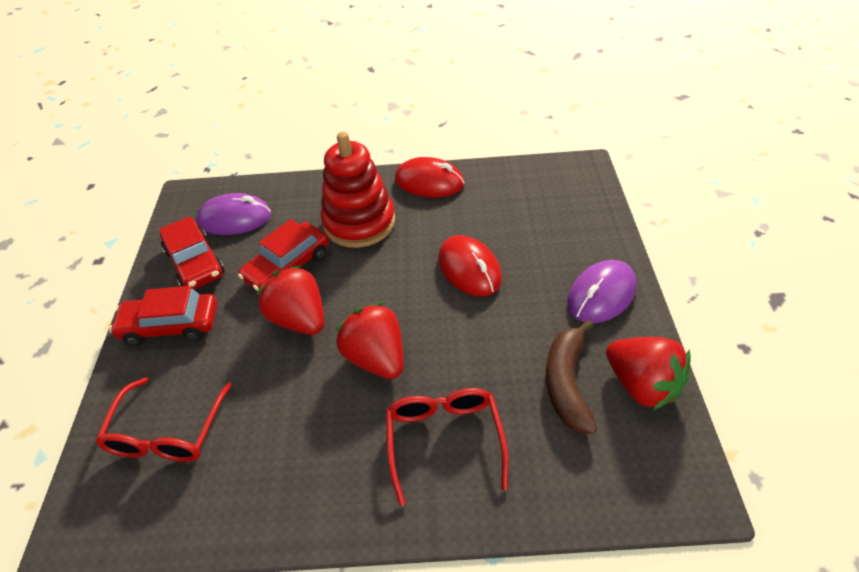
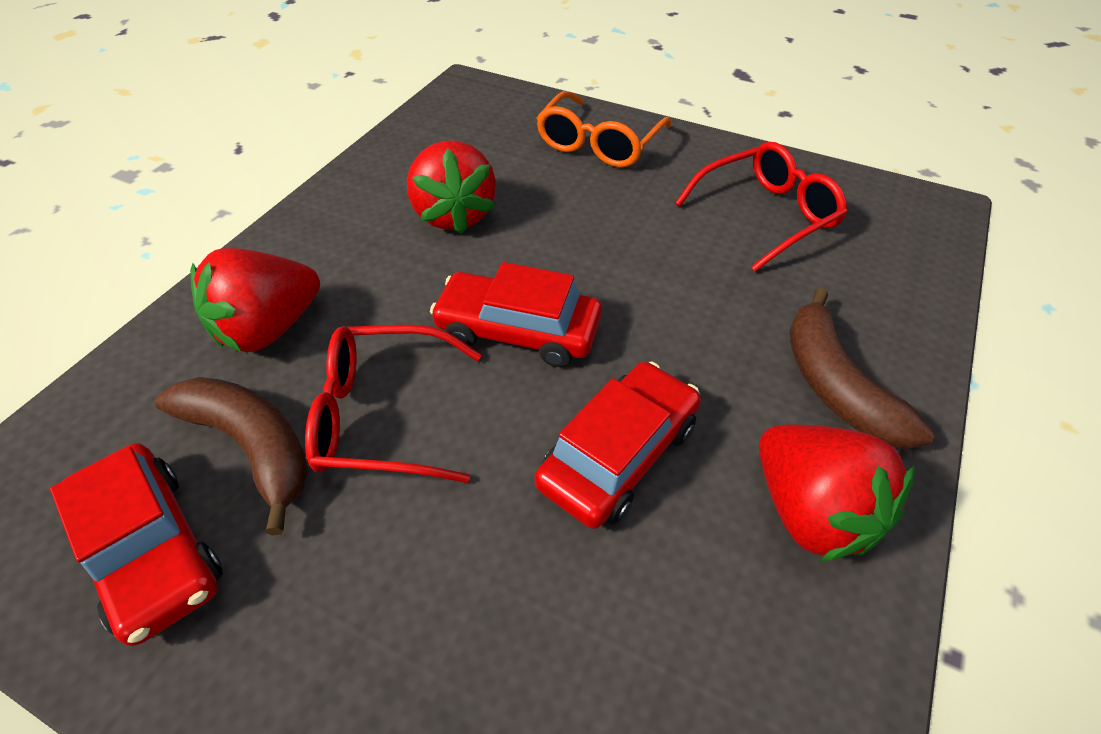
brown banana: 1 -> 2
orange glasses: 0 -> 1
purple mouse: 2 -> 0
red mouse: 2 -> 0
red stacking toy: 1 -> 0

